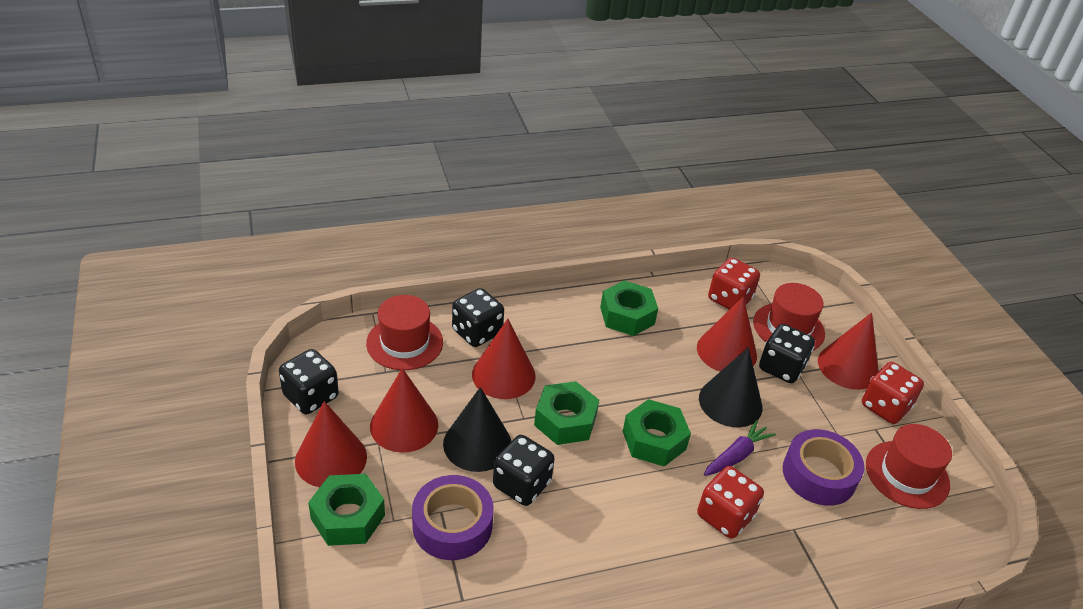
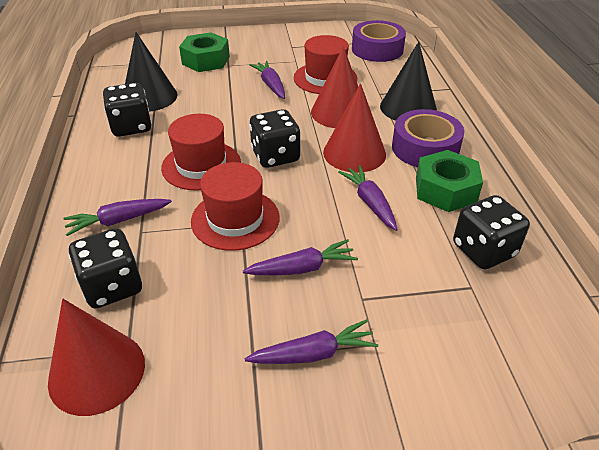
green nut: 4 -> 2
purple carrot: 1 -> 5
red cone: 5 -> 3
red dice: 3 -> 0

